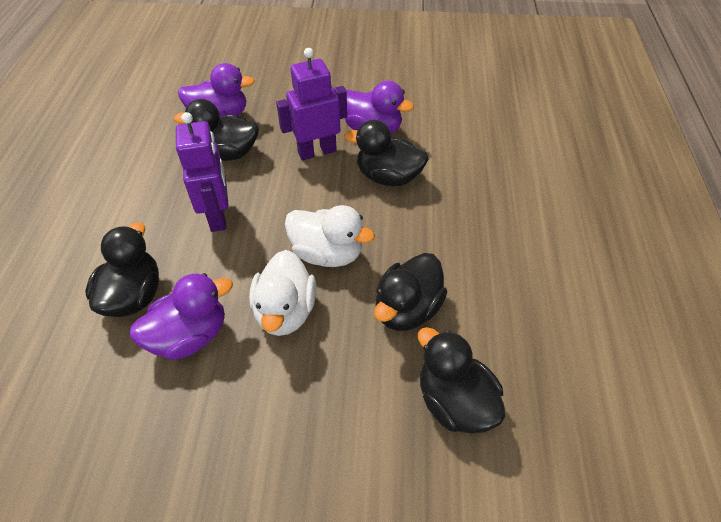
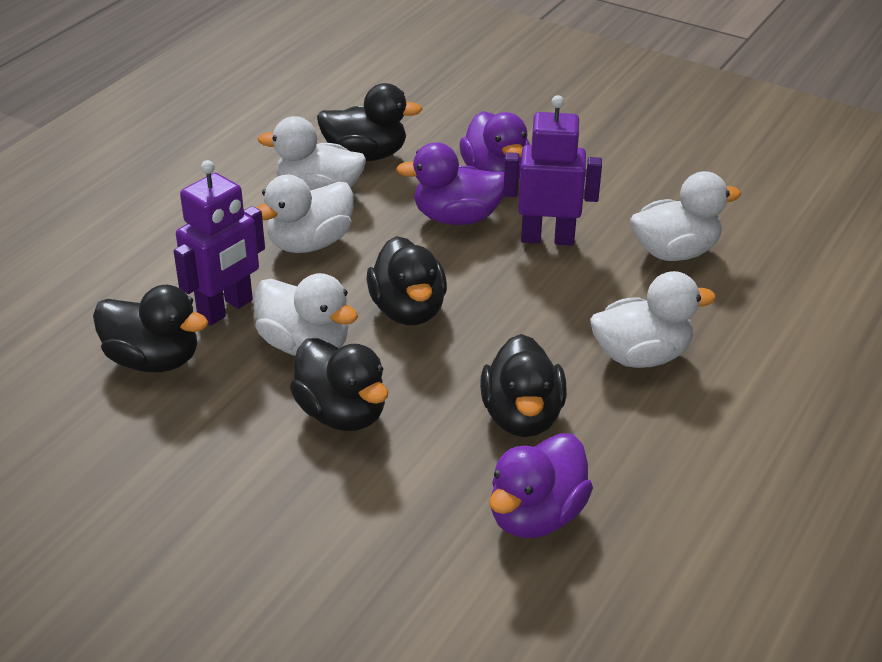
white duck: 2 -> 5

